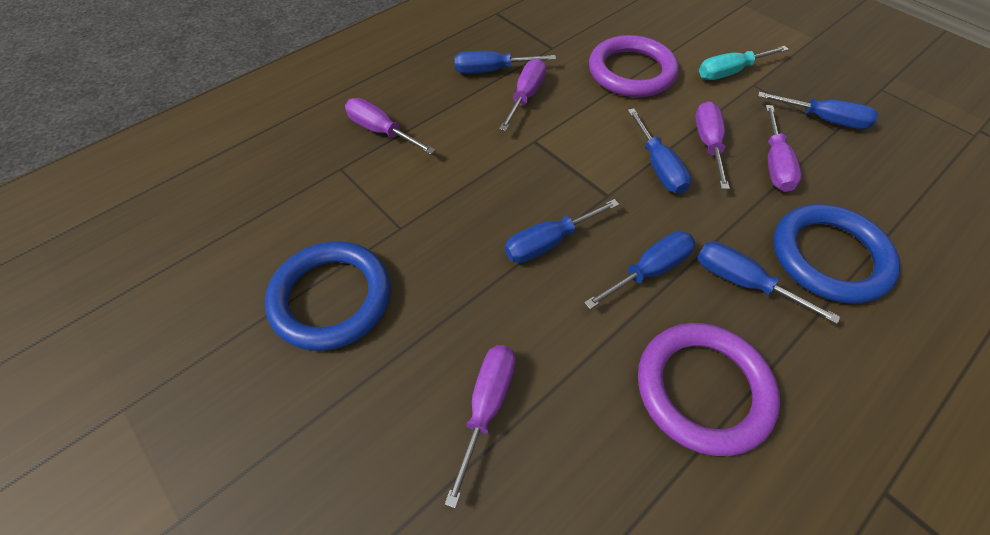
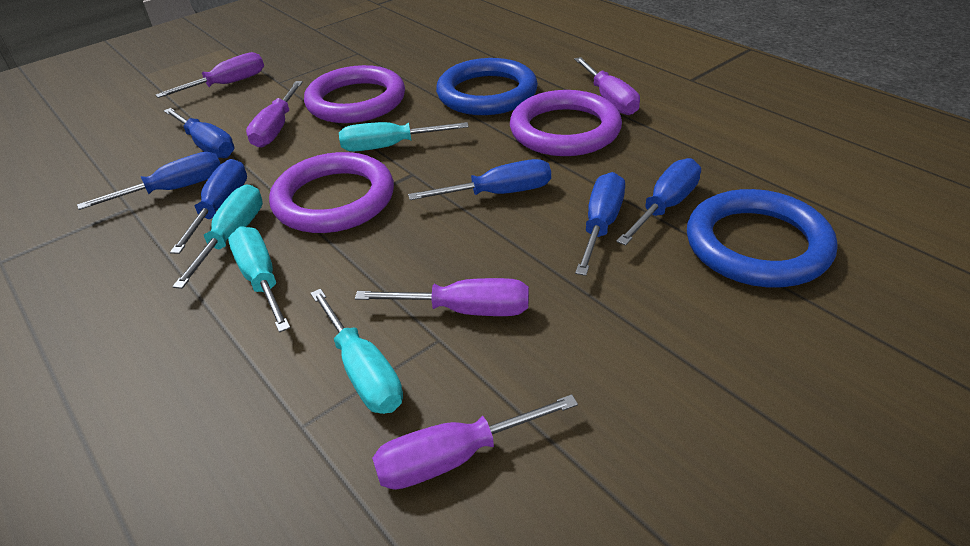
purple ring: 2 -> 3
turquoise screwdriver: 1 -> 4

